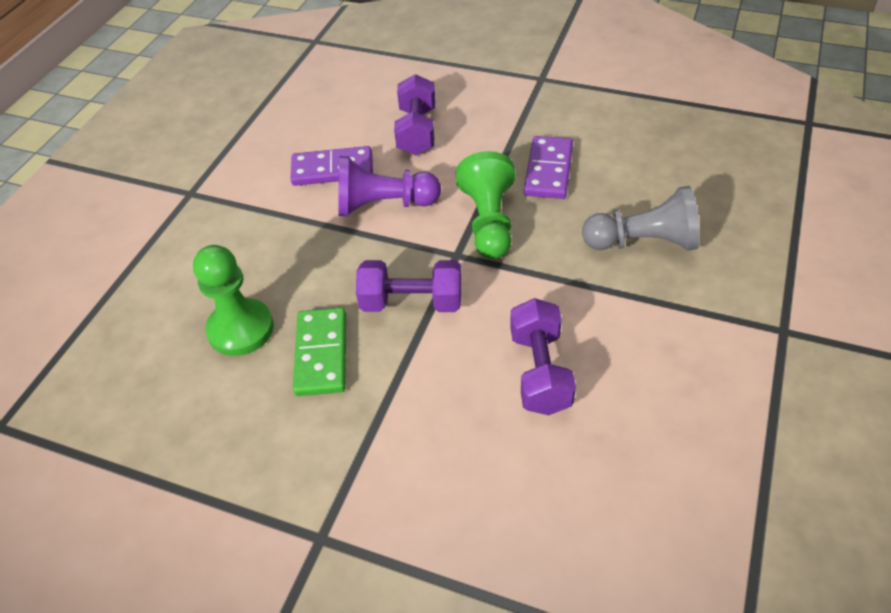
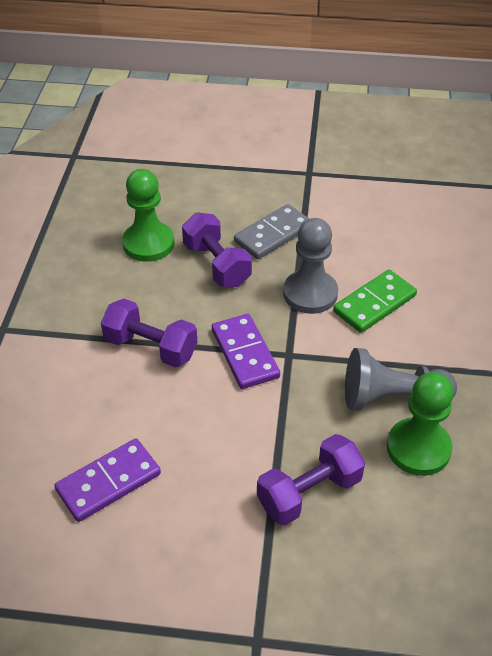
grey domino: 0 -> 1
grey pawn: 1 -> 2
purple pawn: 1 -> 0

